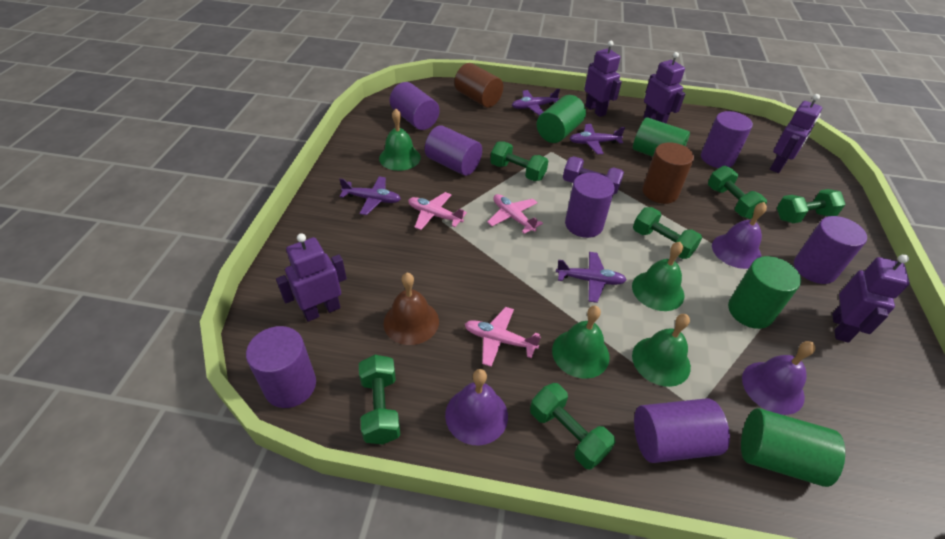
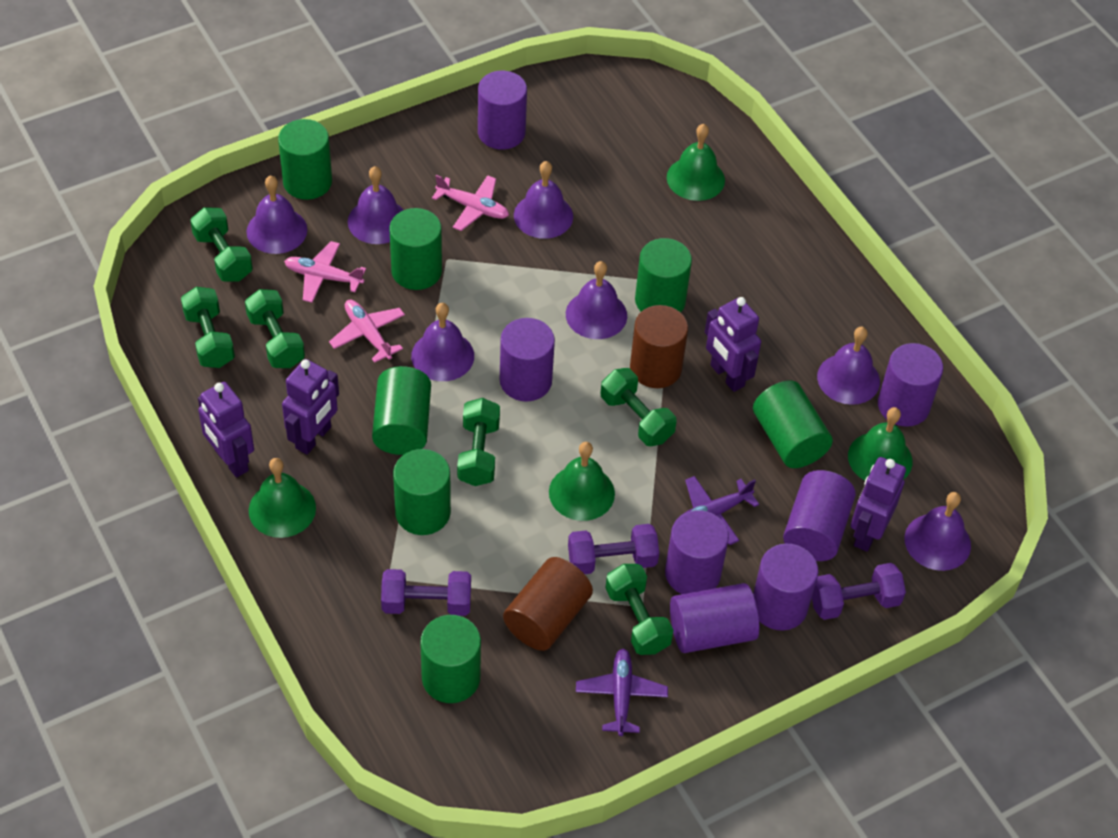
brown bell: 1 -> 0
green cylinder: 4 -> 7
purple bell: 3 -> 7
purple dumbbell: 1 -> 3
purple plane: 4 -> 2
purple robot: 5 -> 4

